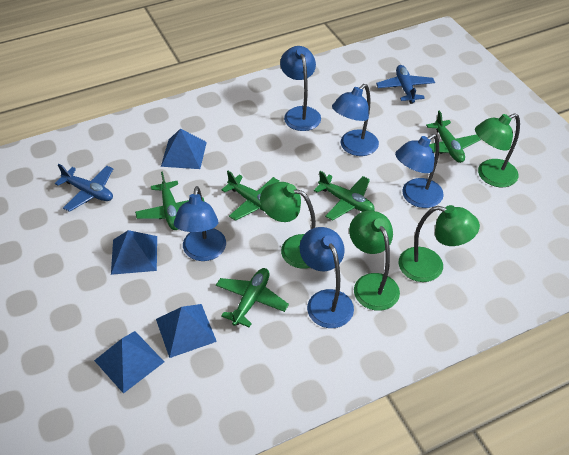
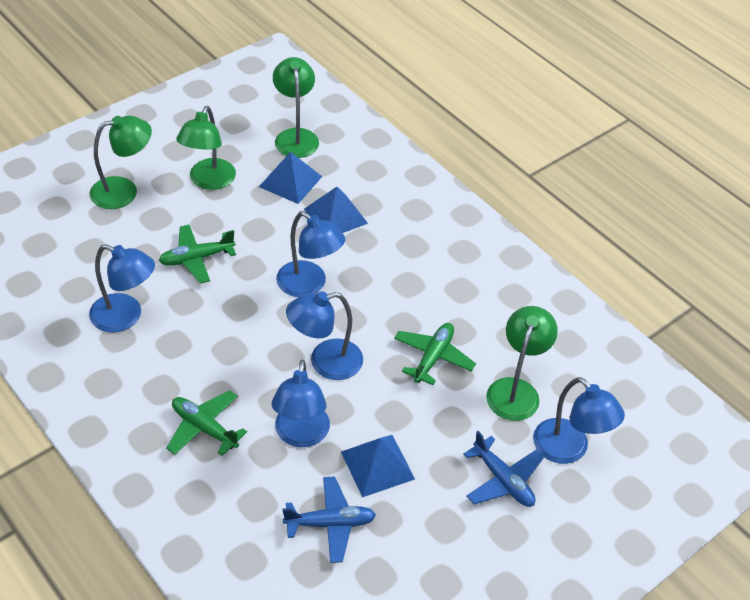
blue pyramid: 4 -> 3
green plane: 5 -> 3

